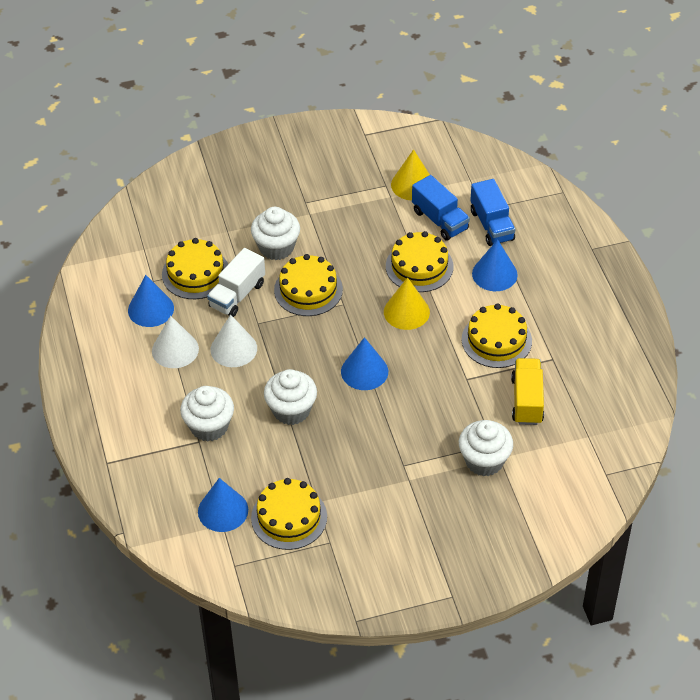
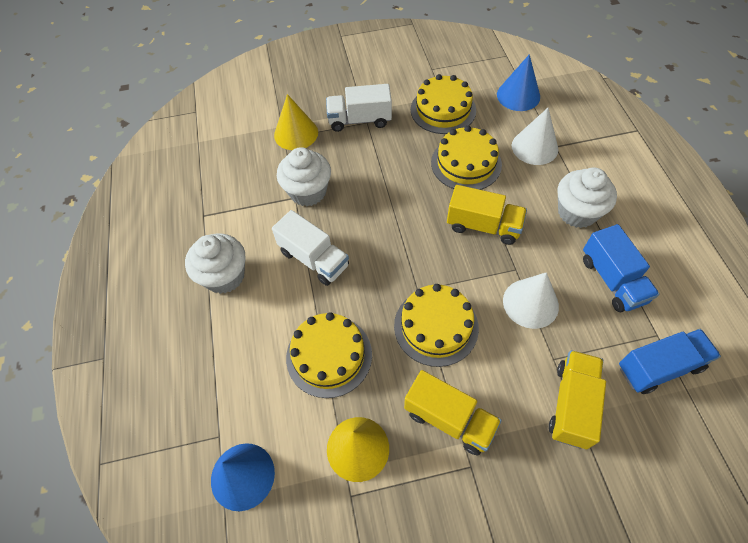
blue cone: 4 -> 2
white cupcake: 4 -> 3
white truck: 1 -> 2
yellow cake: 5 -> 4
yellow truck: 1 -> 3

